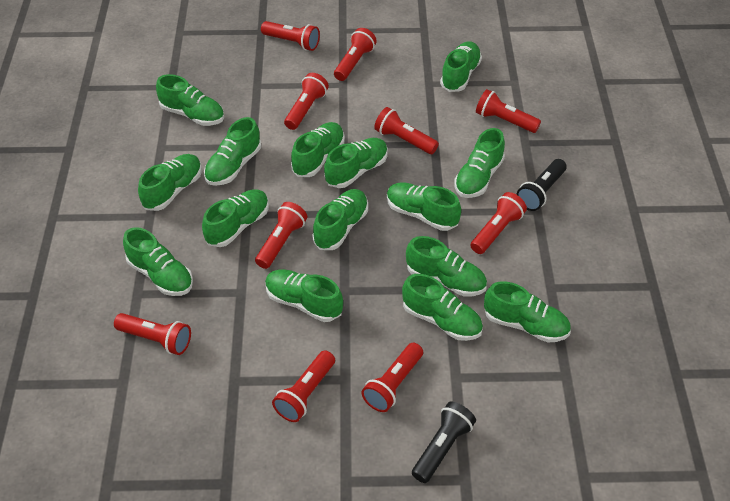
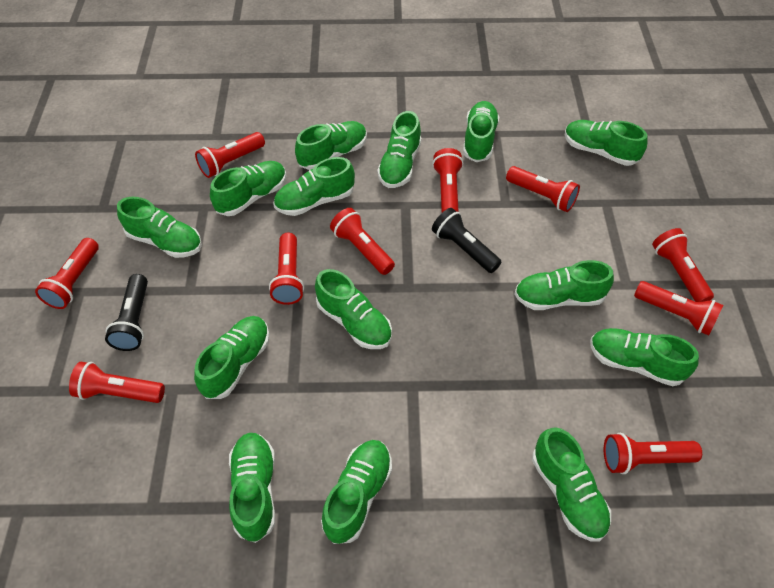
green shoe: 15 -> 14

